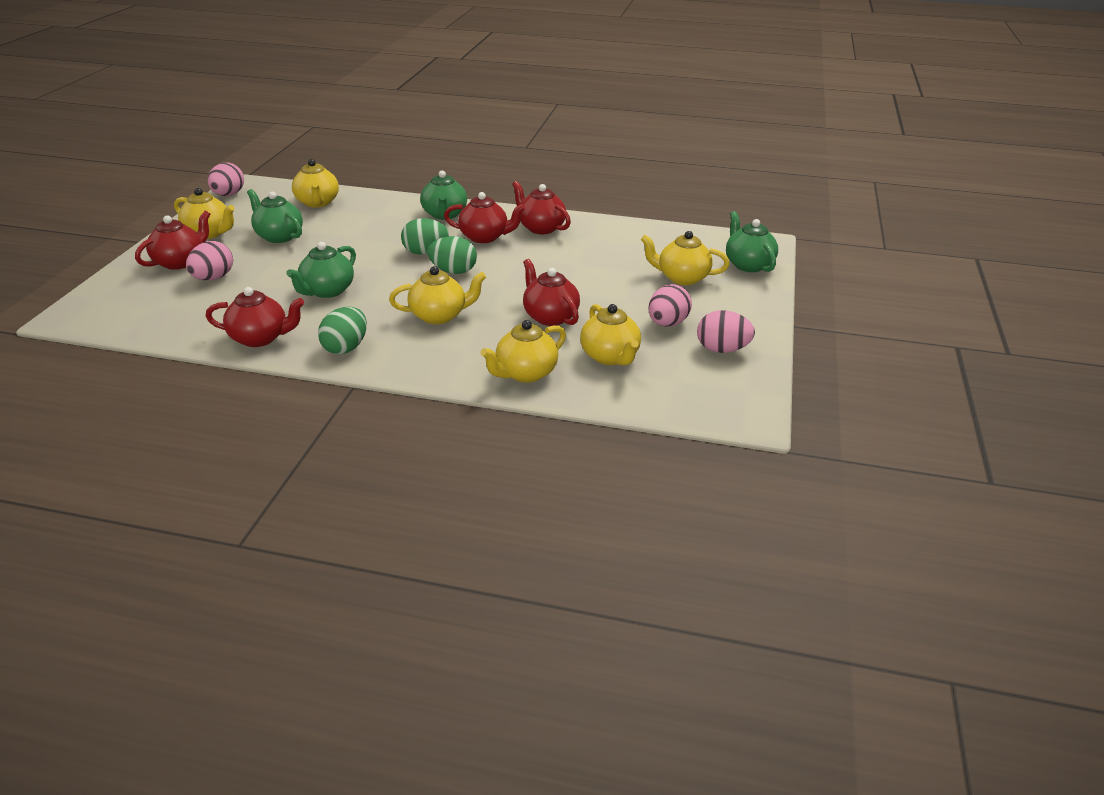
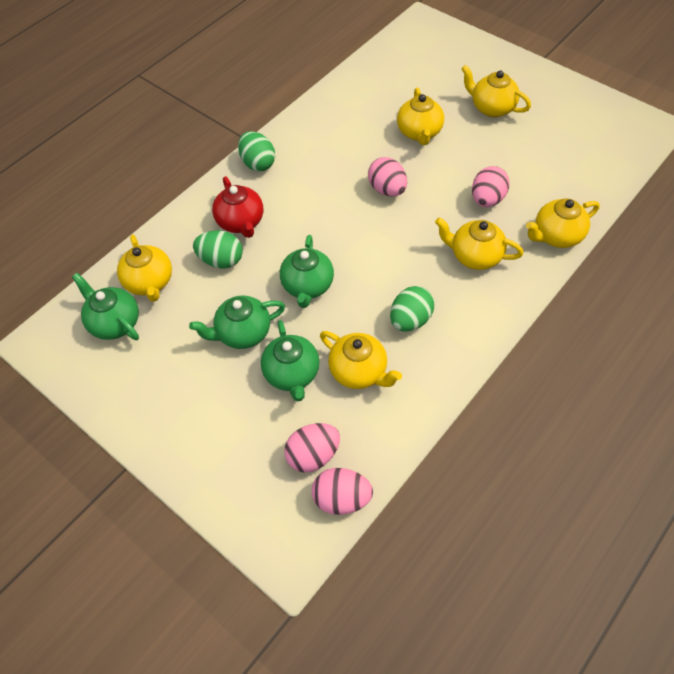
red teapot: 5 -> 1

